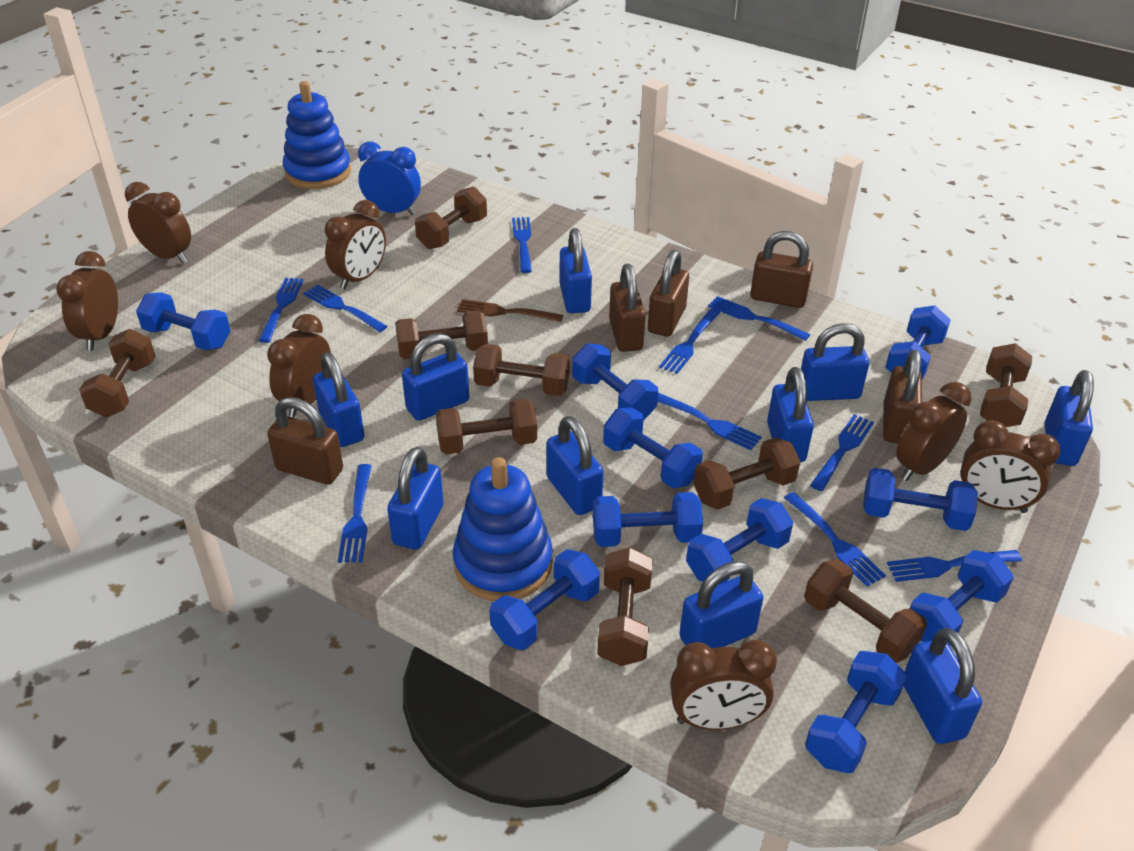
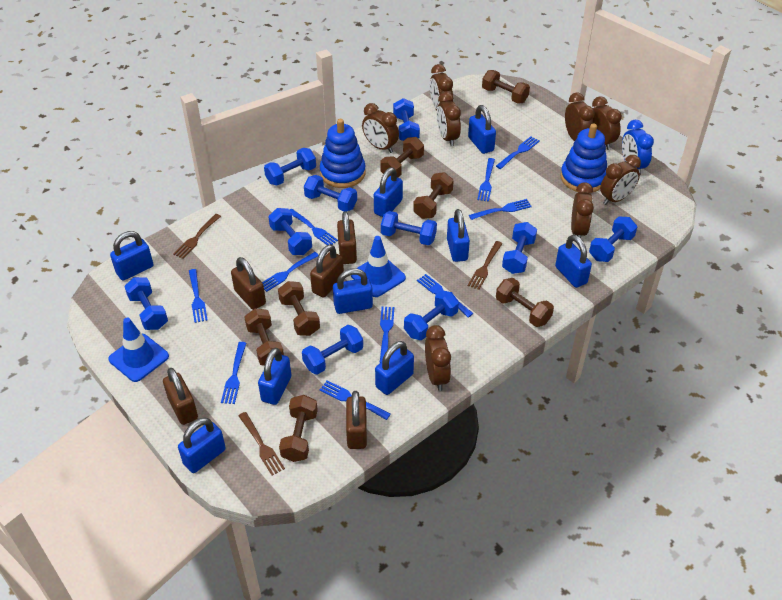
blue padlock: 10 -> 9
blue traffic cone: 0 -> 2
brown clock: 7 -> 8
brown dumbbell: 9 -> 7
brown fork: 1 -> 3

